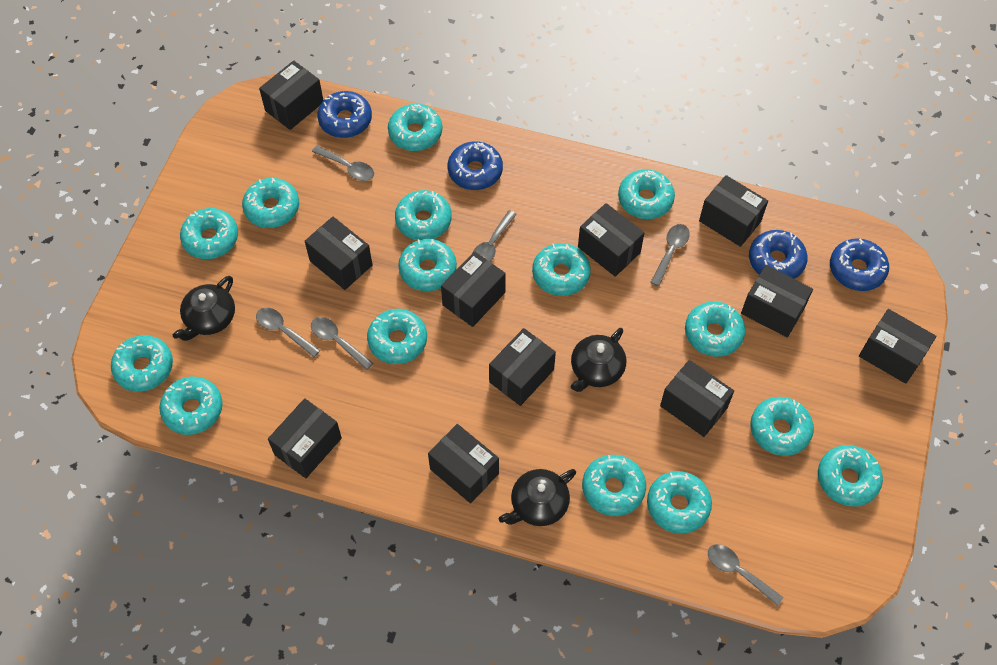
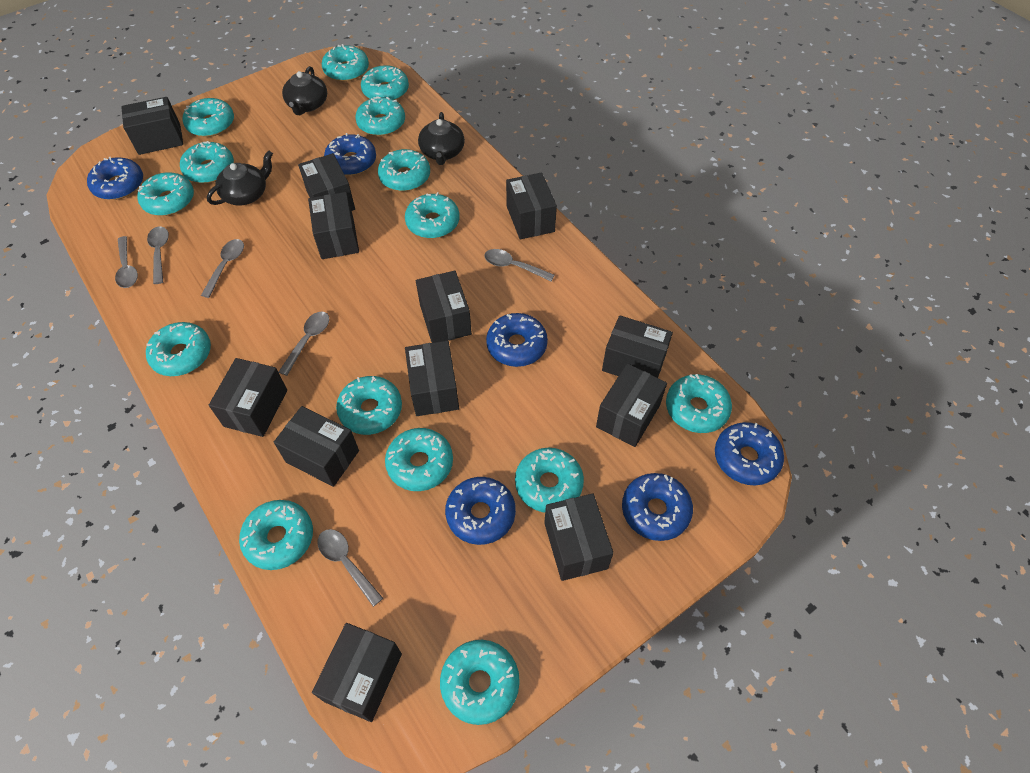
black box: 11 -> 12
blue donut: 4 -> 6

